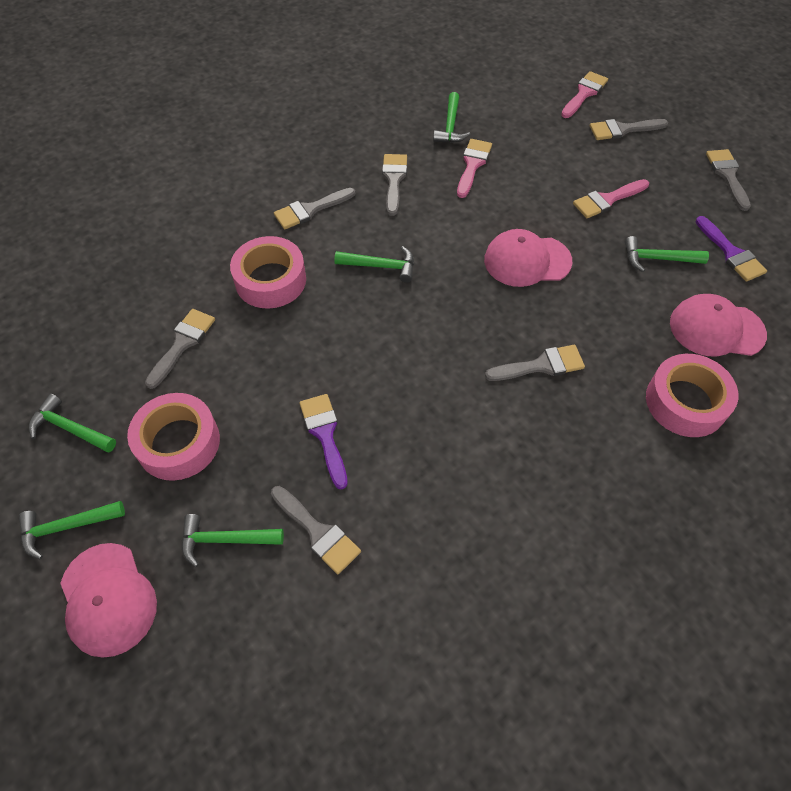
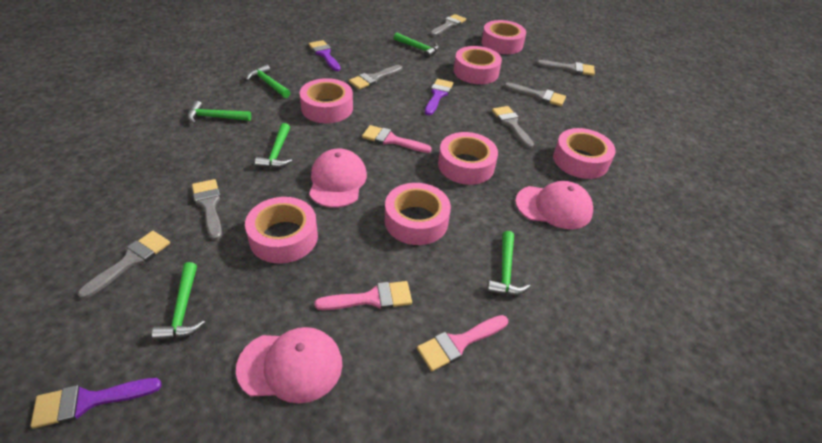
pink tape: 3 -> 7
purple brush: 2 -> 3

